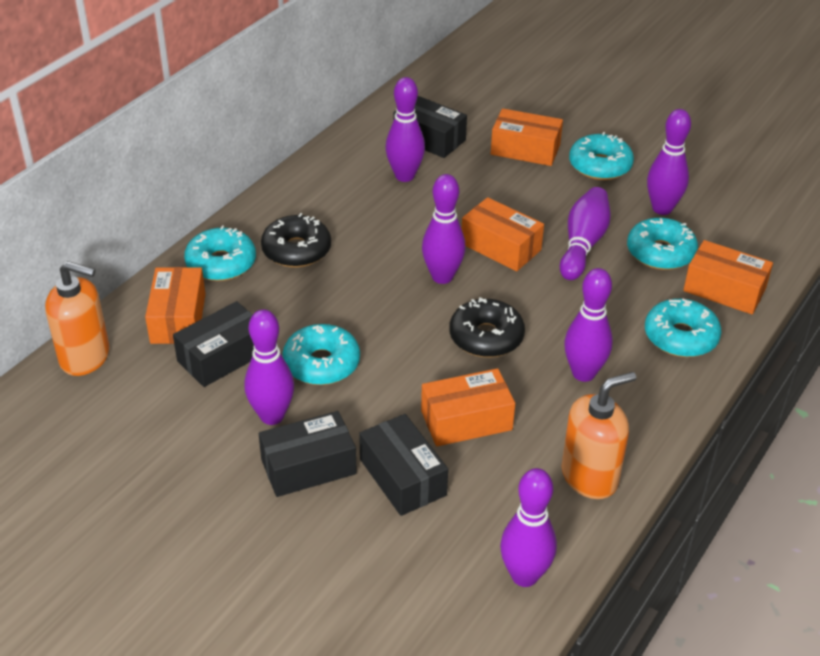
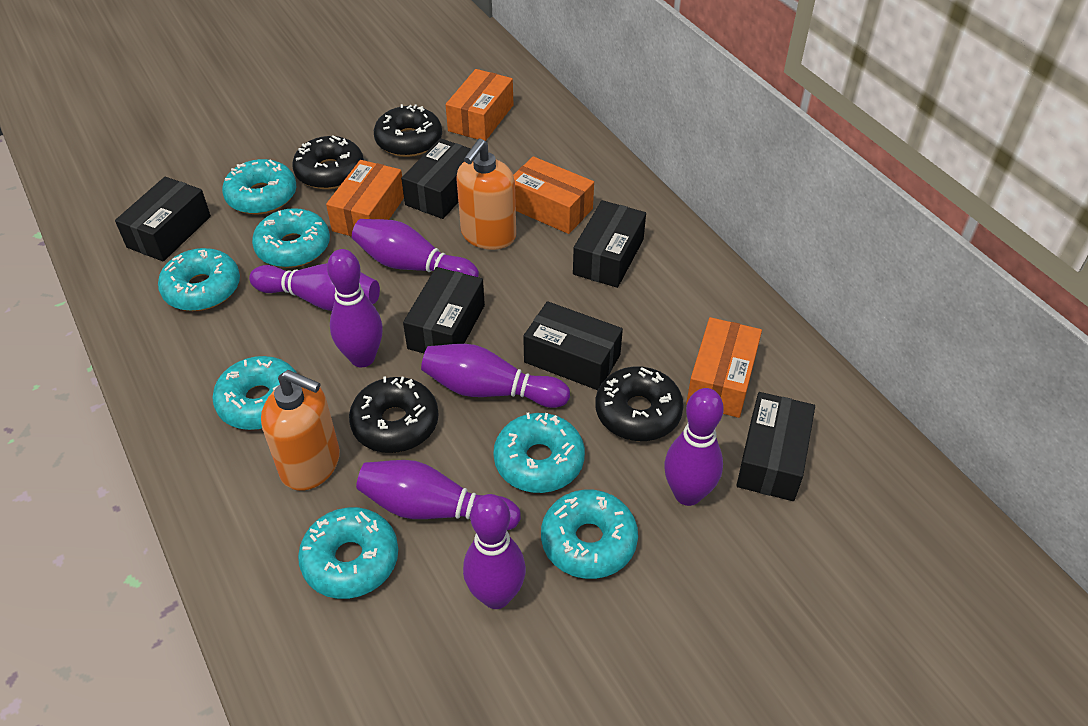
black box: 4 -> 6
black donut: 2 -> 4
orange box: 5 -> 4
turquoise donut: 5 -> 7

